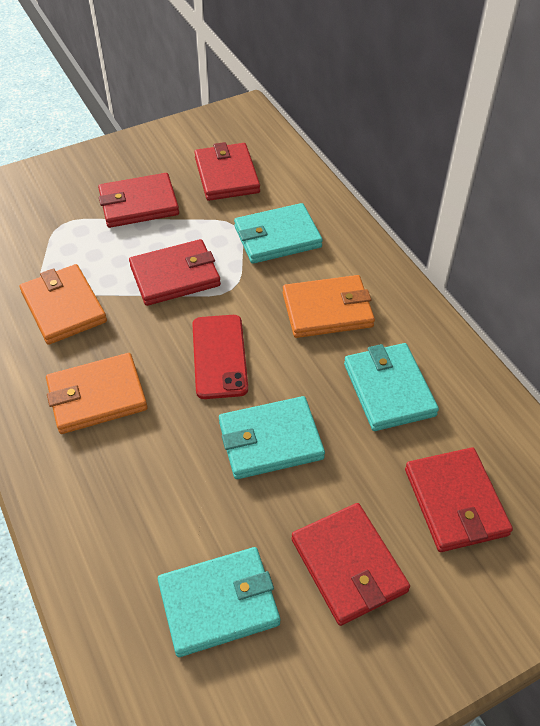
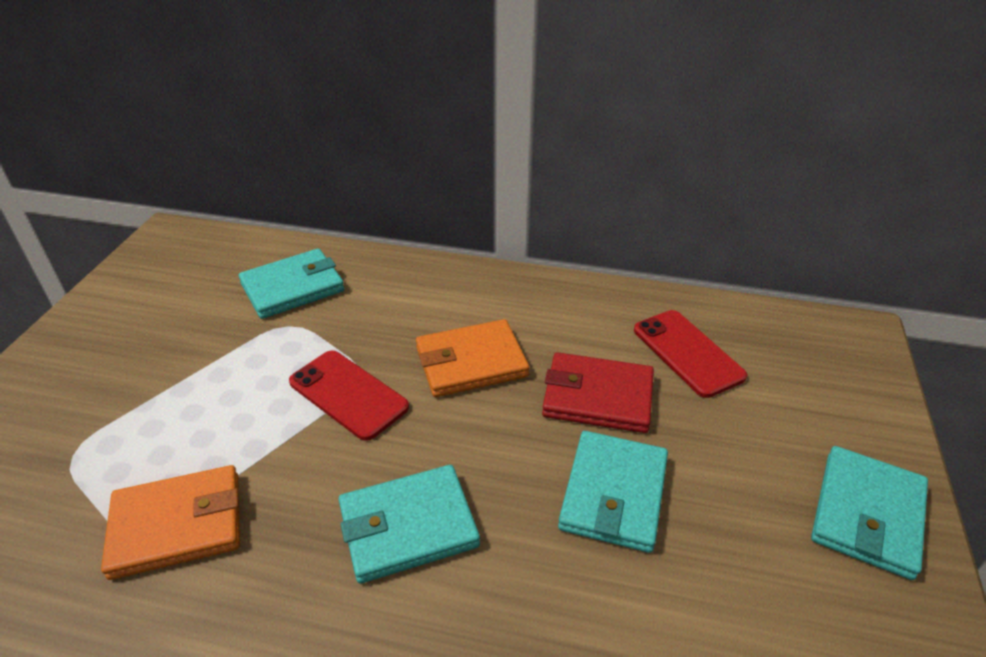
orange wallet: 3 -> 2
red phone: 1 -> 2
red wallet: 5 -> 1

